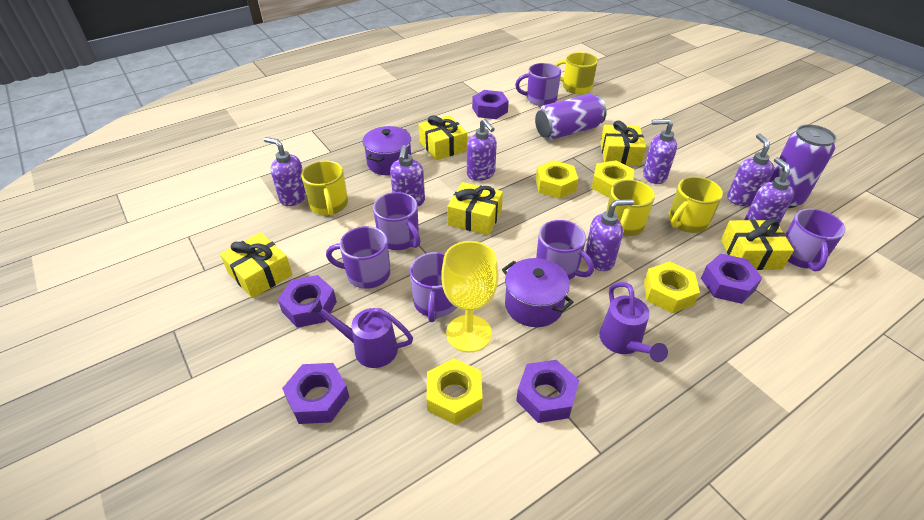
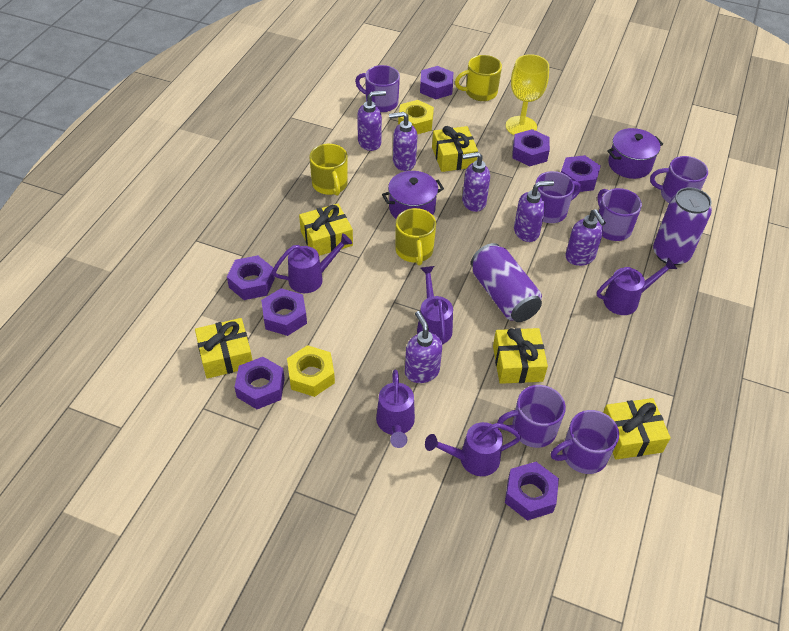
purple nut: 5 -> 7
purple soap dispenser: 7 -> 6
purple watering can: 2 -> 5
yellow mug: 4 -> 3
yellow nut: 4 -> 2

